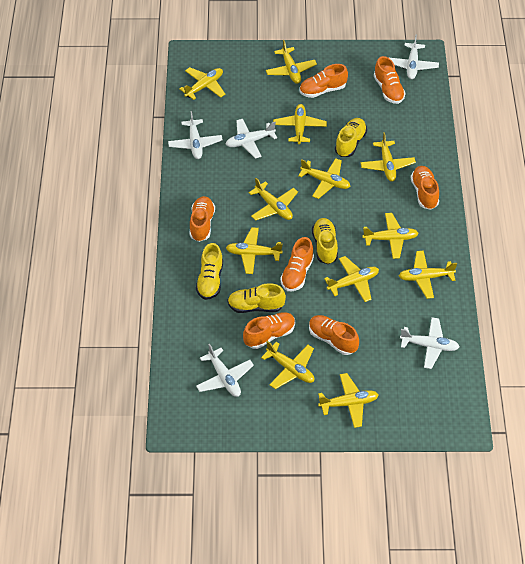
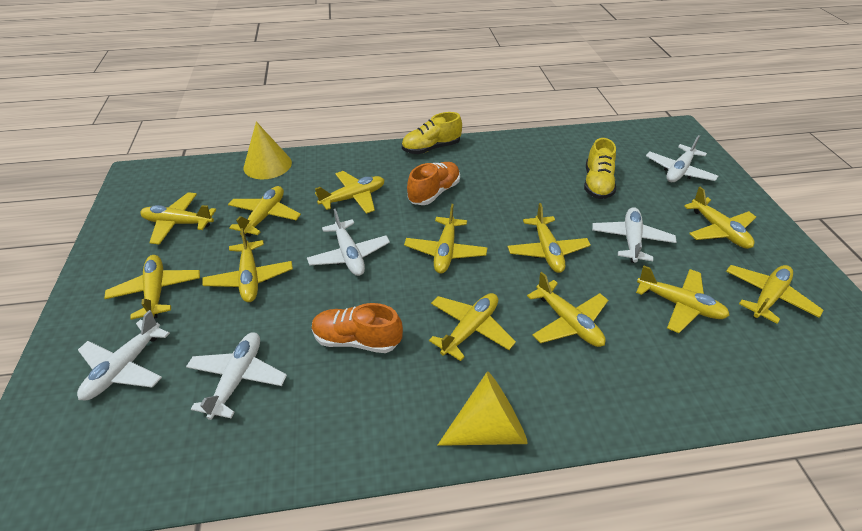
orange shoe: 7 -> 2
yellow cone: 0 -> 2
yellow shoe: 4 -> 2

